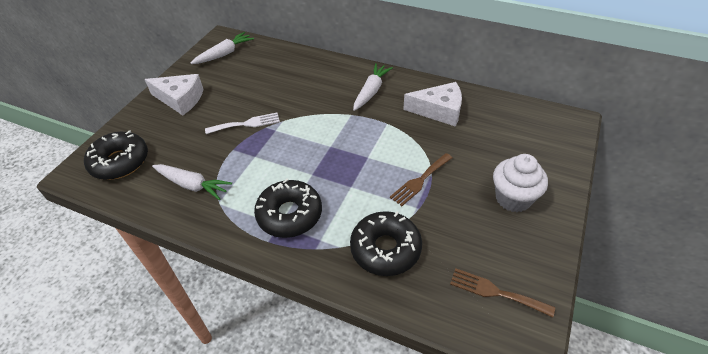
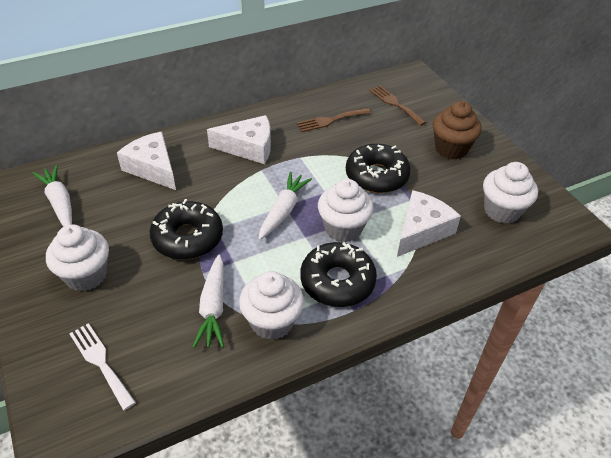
brown cupcake: 0 -> 1
white cheese: 2 -> 3
white cupcake: 1 -> 4

